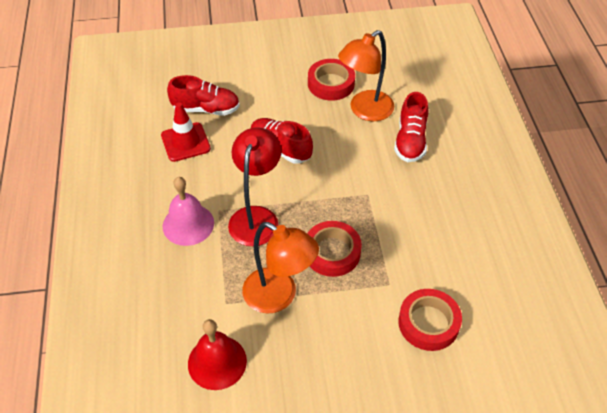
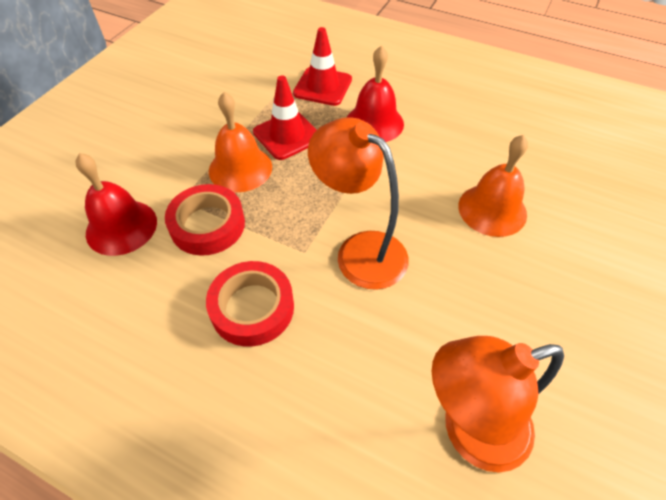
orange bell: 0 -> 2
pink bell: 1 -> 0
red bell: 1 -> 2
red lamp: 1 -> 0
red shoe: 3 -> 0
red tape: 3 -> 2
red traffic cone: 1 -> 2

